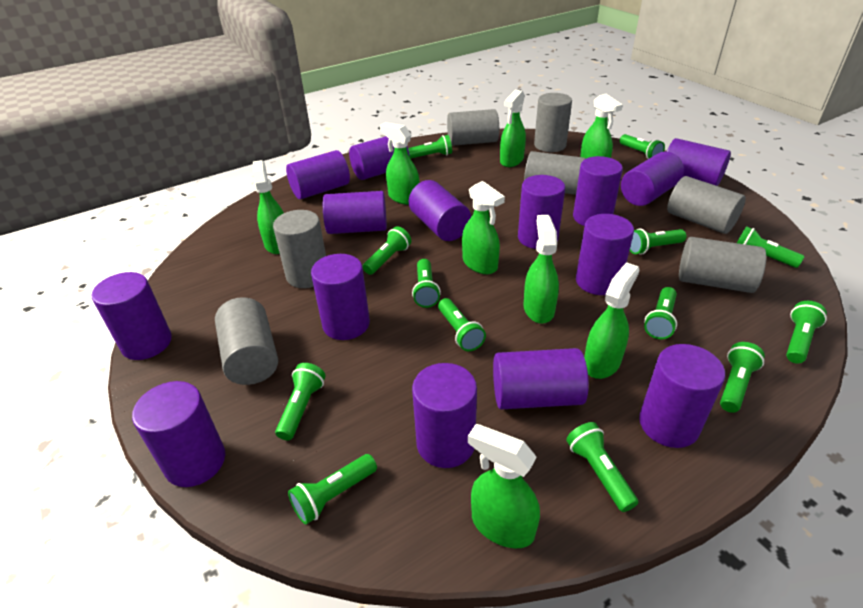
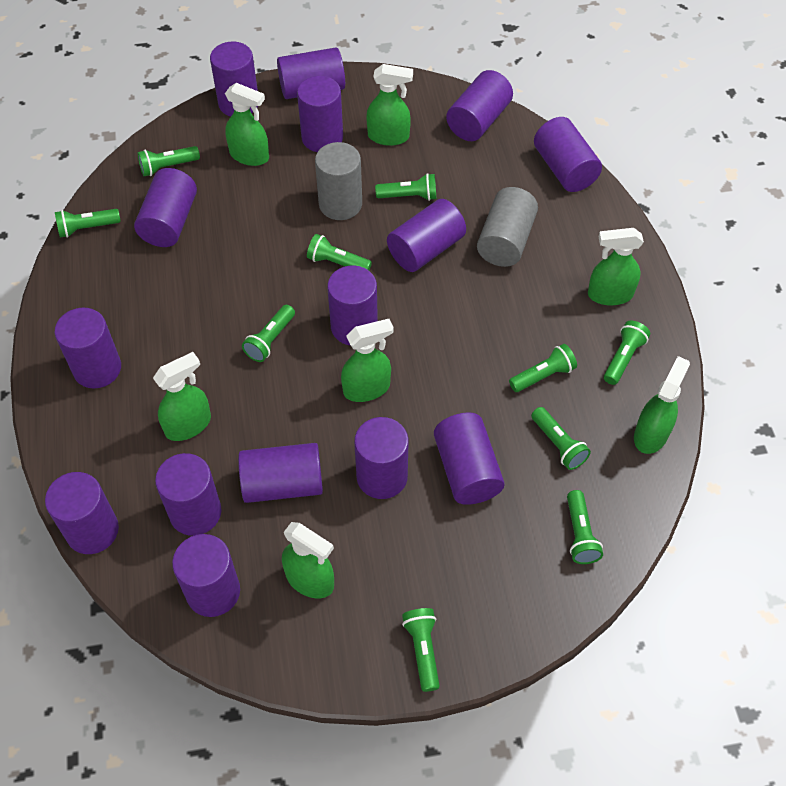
green flashlight: 13 -> 10
green spray bottle: 8 -> 7
grey cylinder: 7 -> 2

